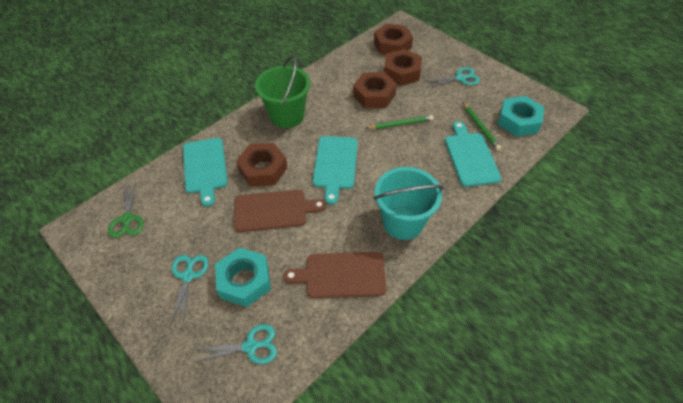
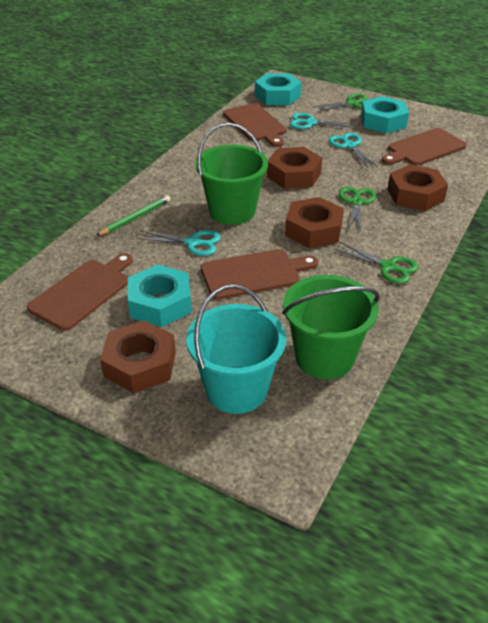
brown cutting board: 2 -> 4
green bucket: 1 -> 2
green pencil: 2 -> 1
green scissors: 1 -> 3
turquoise cutting board: 3 -> 0
turquoise nut: 2 -> 3

